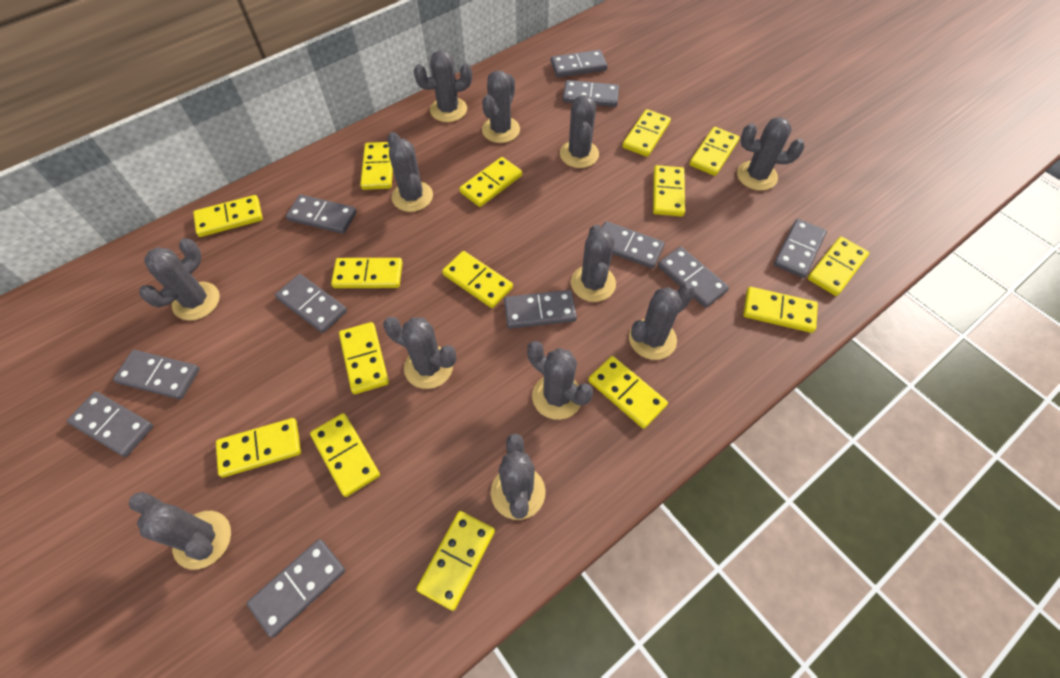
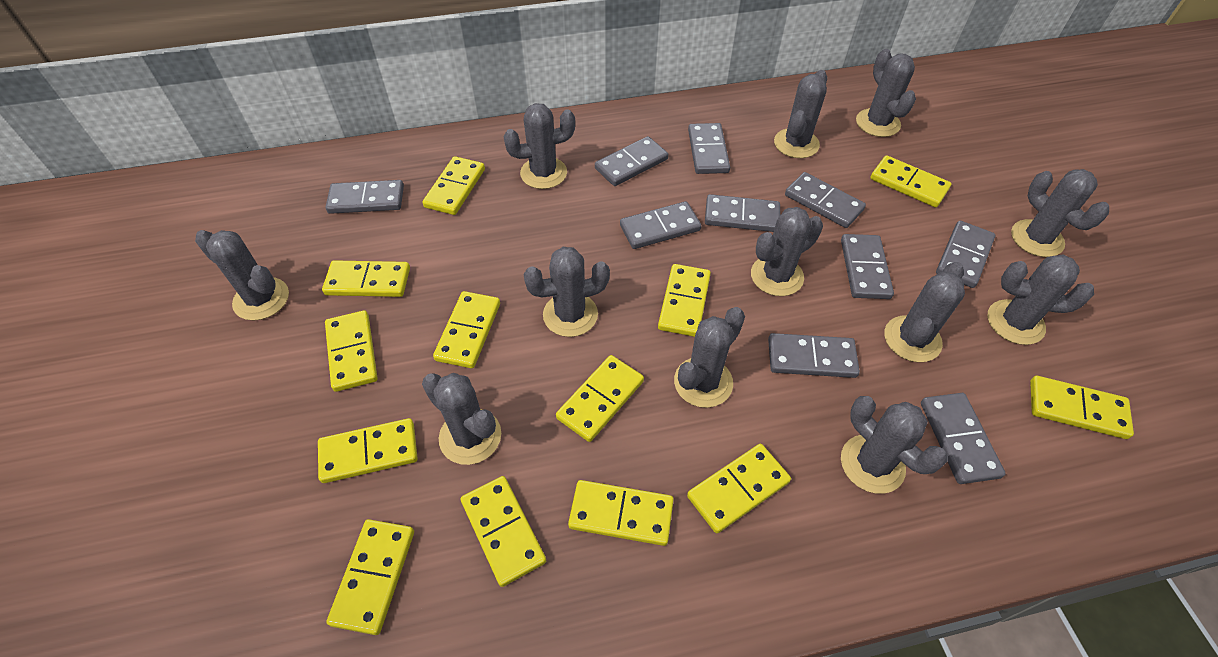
grey domino: 11 -> 10
yellow domino: 15 -> 13

